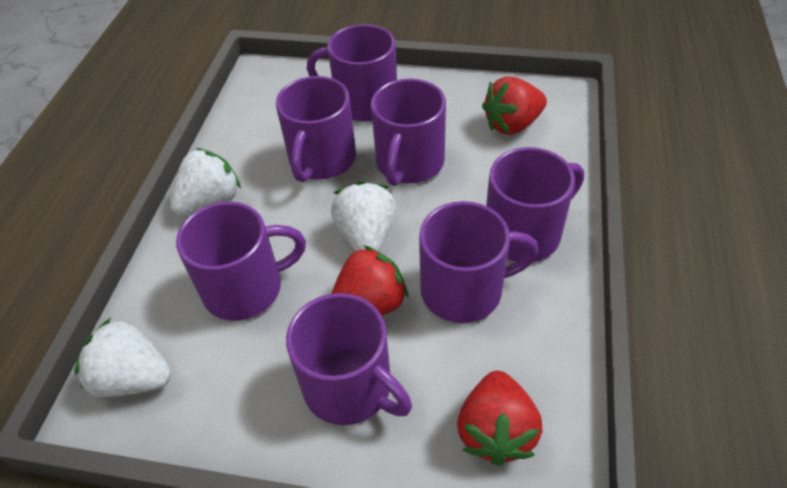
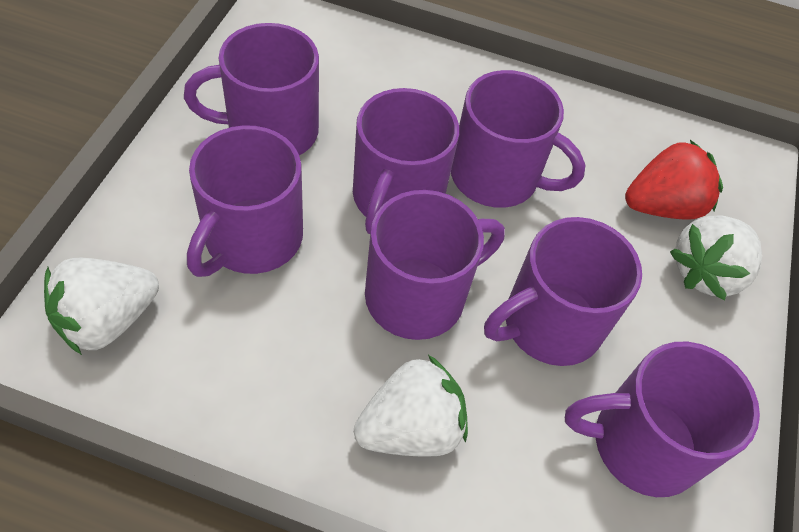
red strawberry: 3 -> 1

